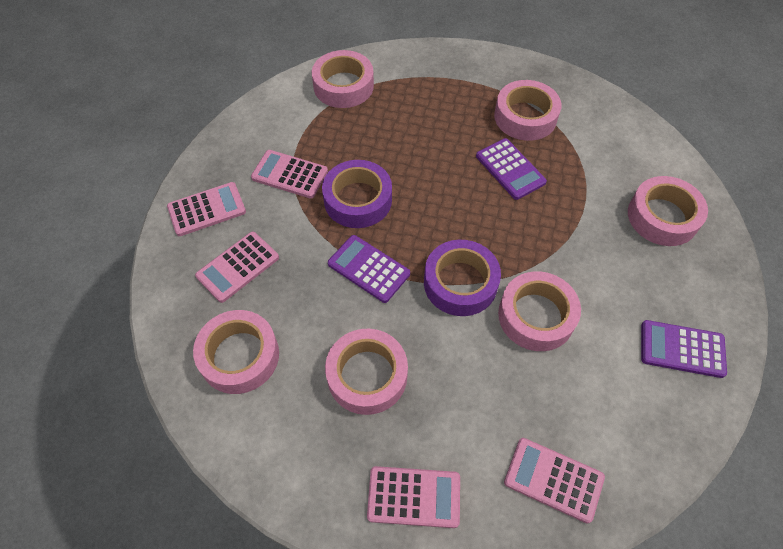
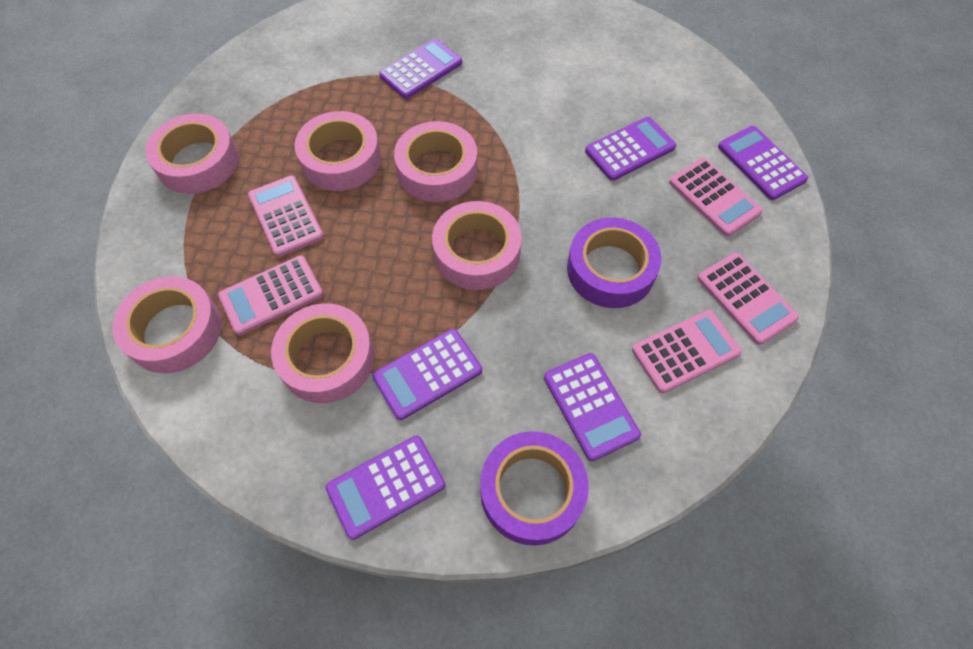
purple calculator: 3 -> 6

